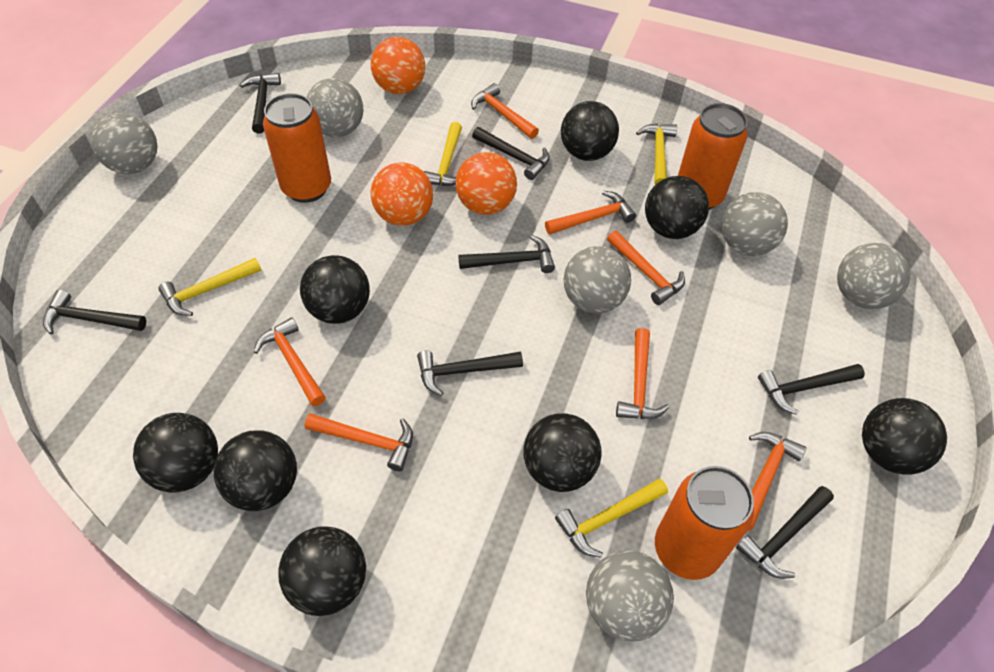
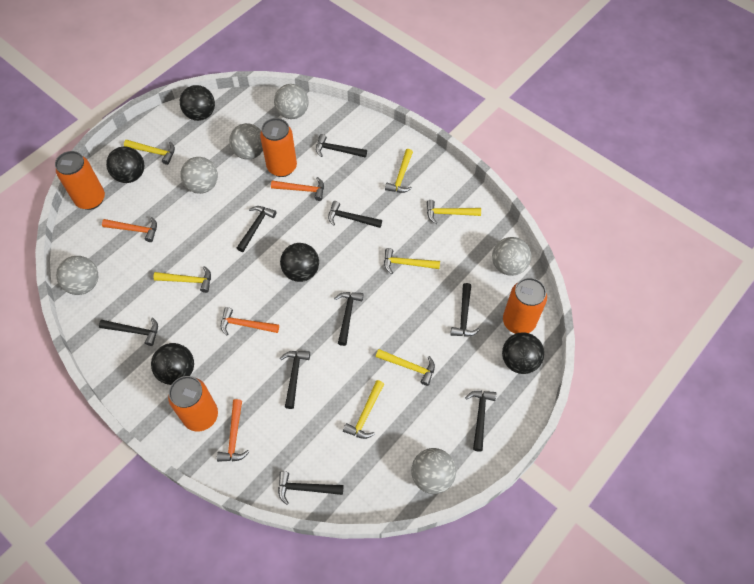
black ball: 8 -> 5
black hammer: 7 -> 9
orange ball: 3 -> 0
orange can: 3 -> 4
orange hammer: 7 -> 4
yellow hammer: 4 -> 7

